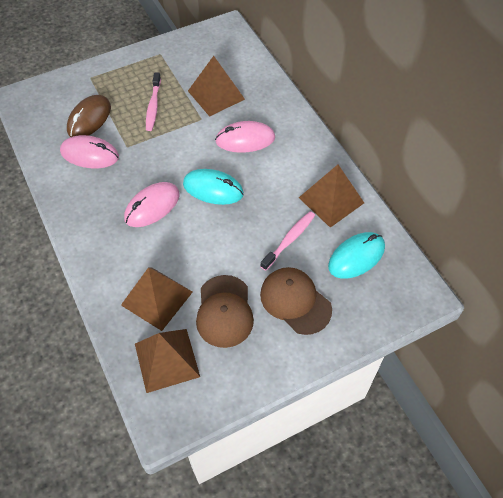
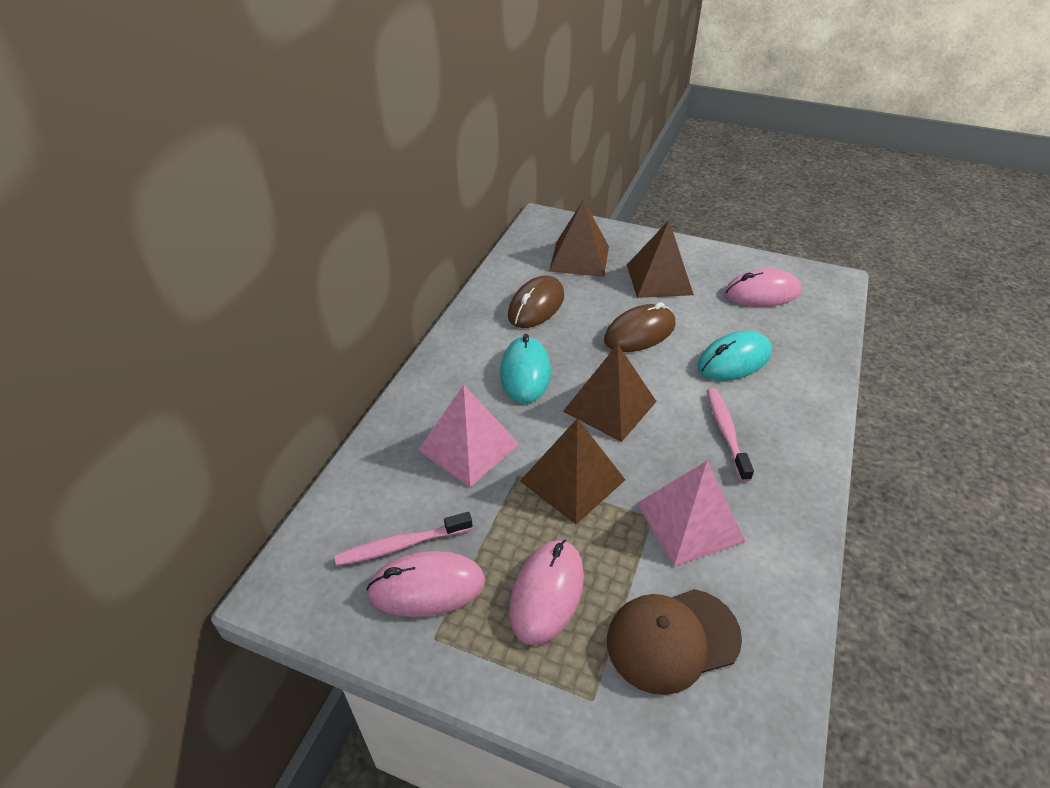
brown cap: 2 -> 1
brown mouse: 1 -> 2
pink pyramid: 0 -> 2

